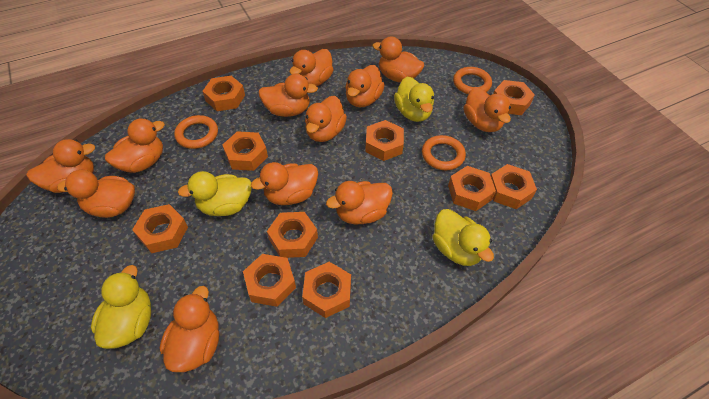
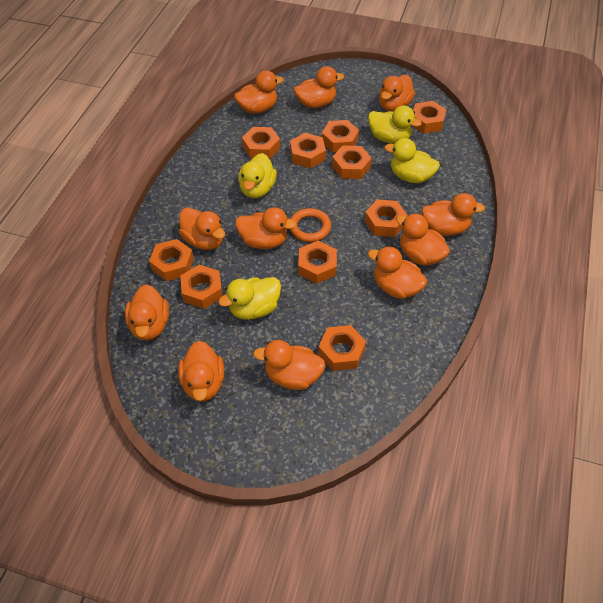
orange duck: 12 -> 11
orange ring: 3 -> 1

